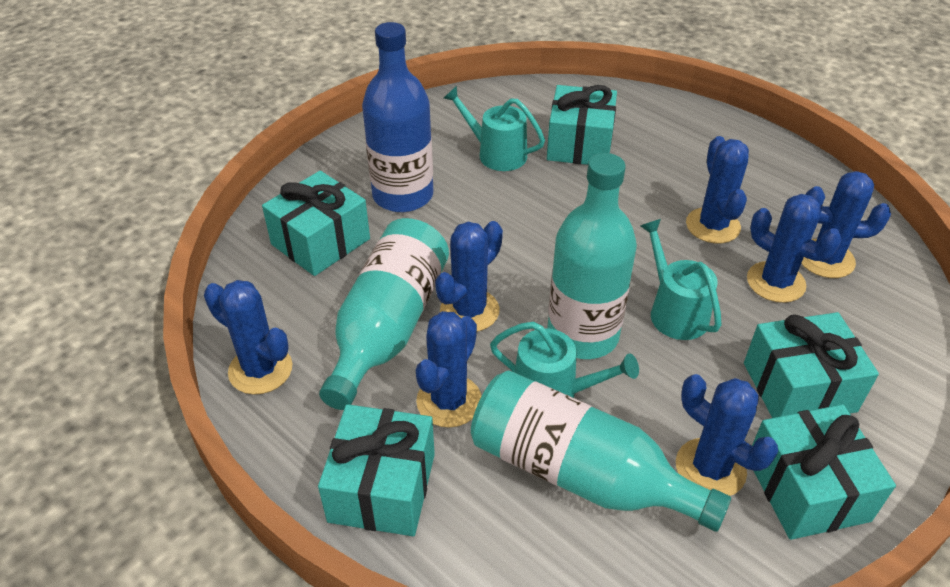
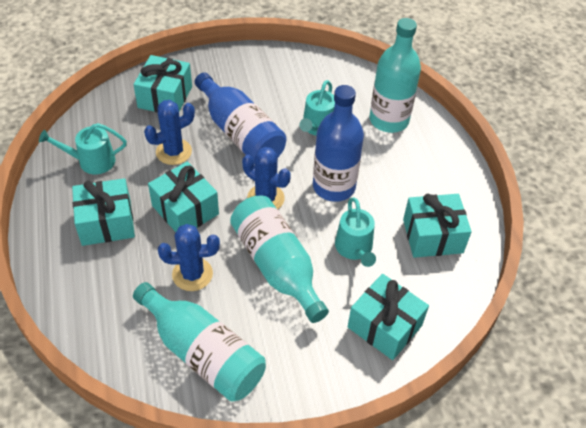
blue bottle: 1 -> 2
blue cactus: 7 -> 3

